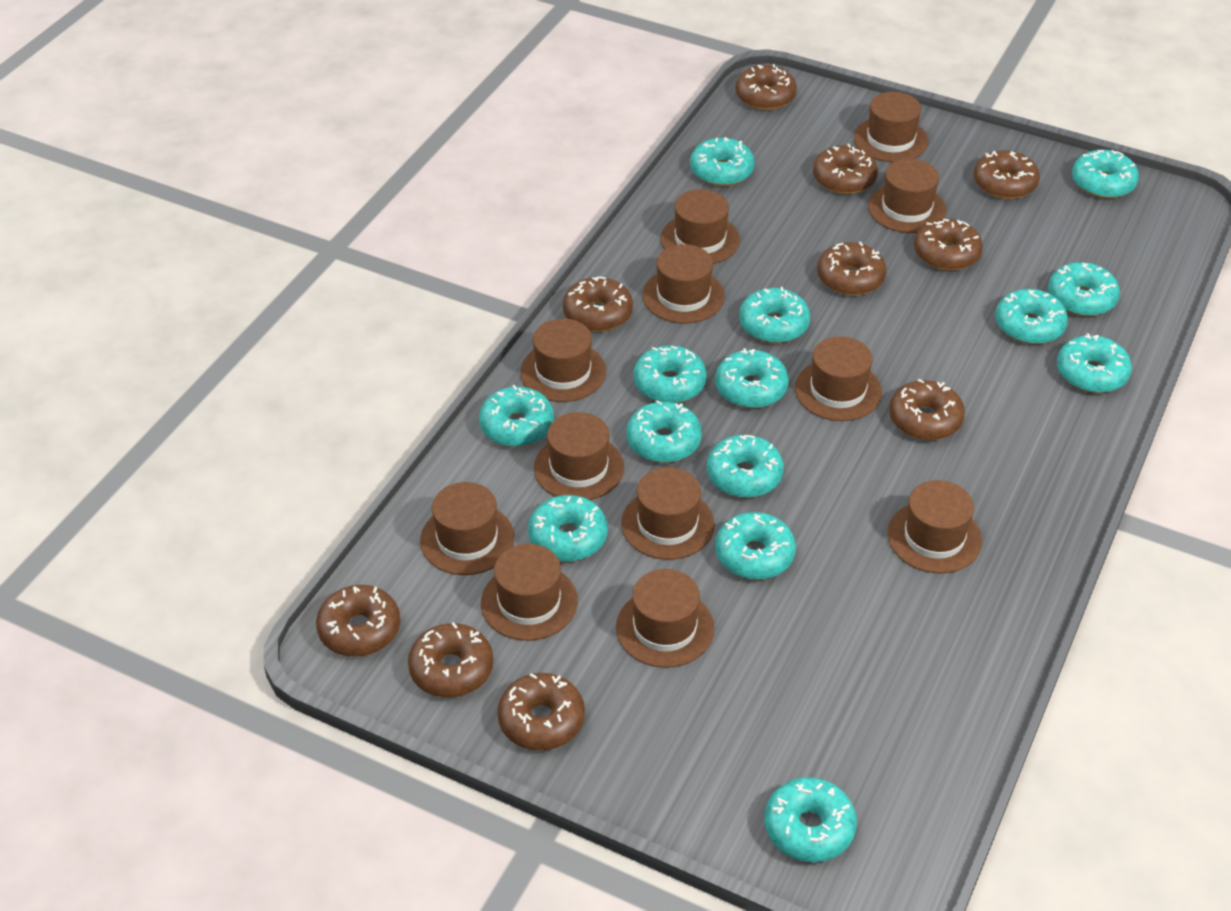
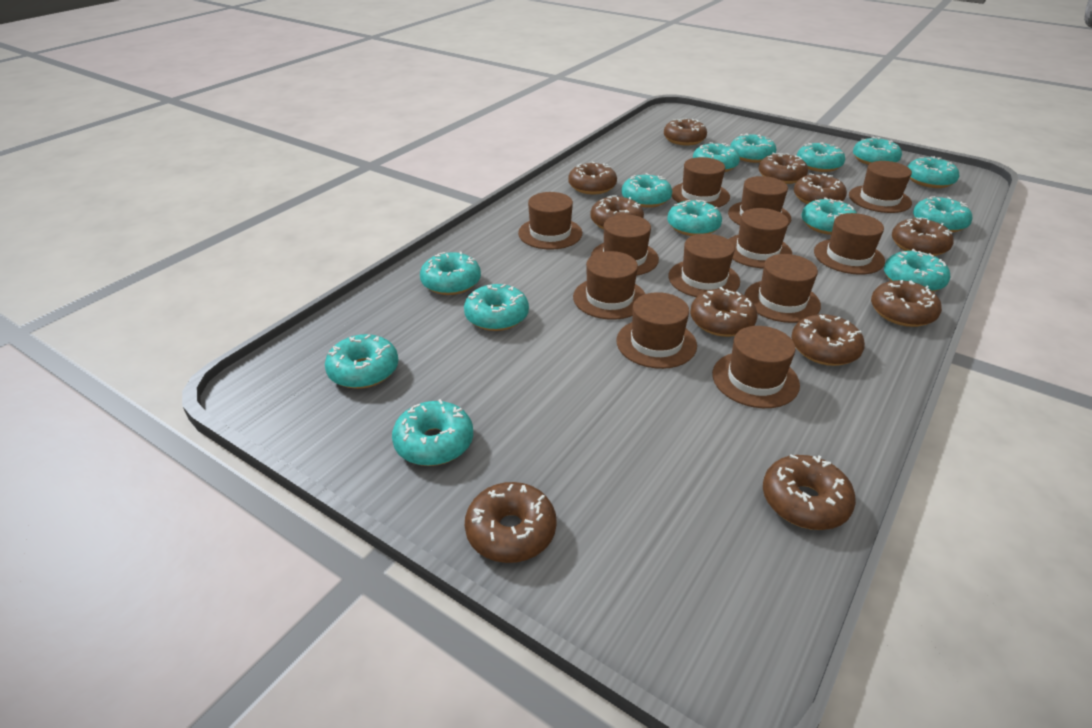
brown donut: 10 -> 11

